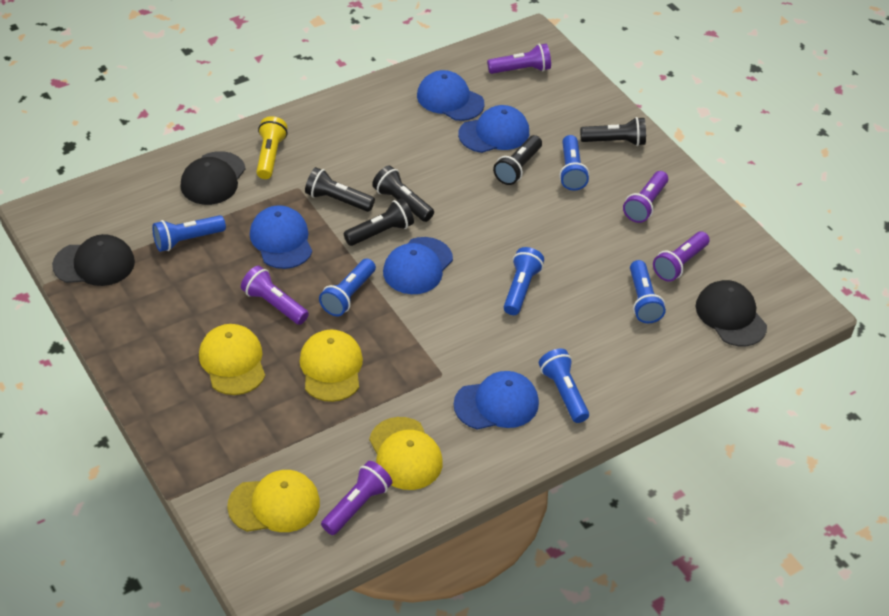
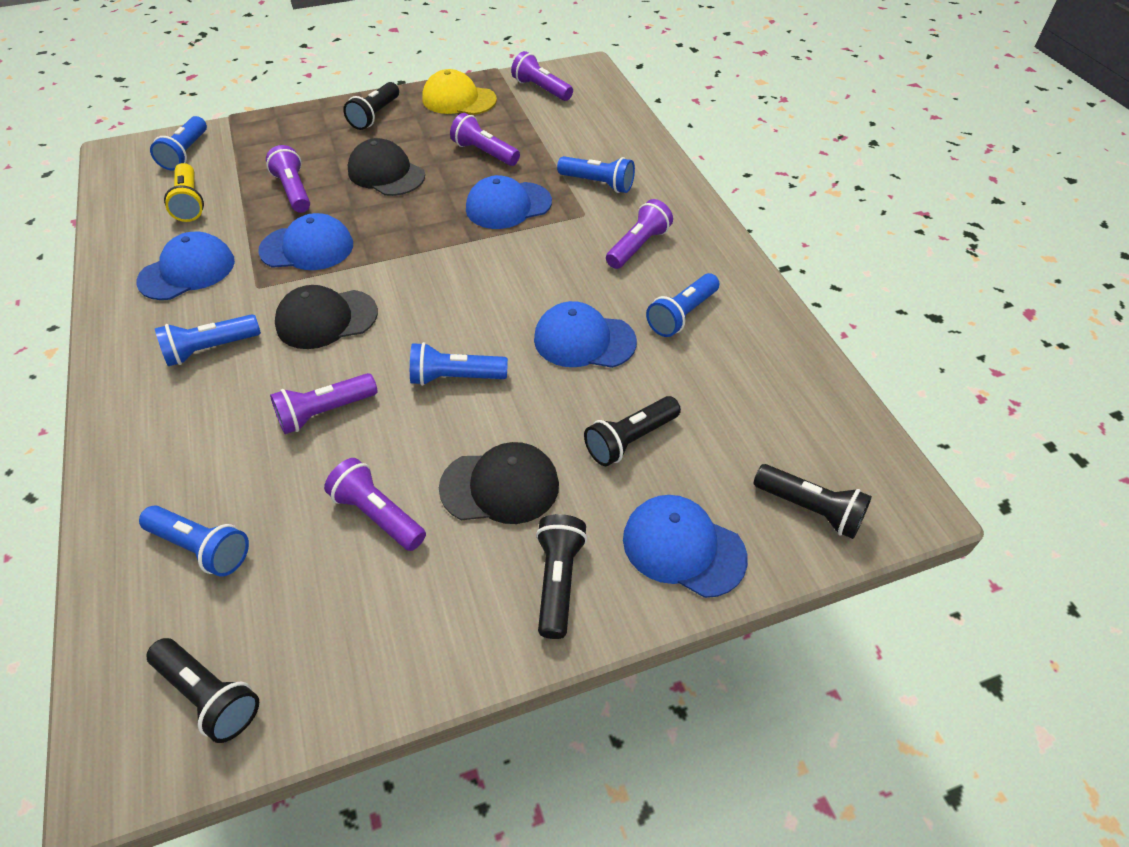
purple flashlight: 5 -> 6
yellow cap: 4 -> 1

